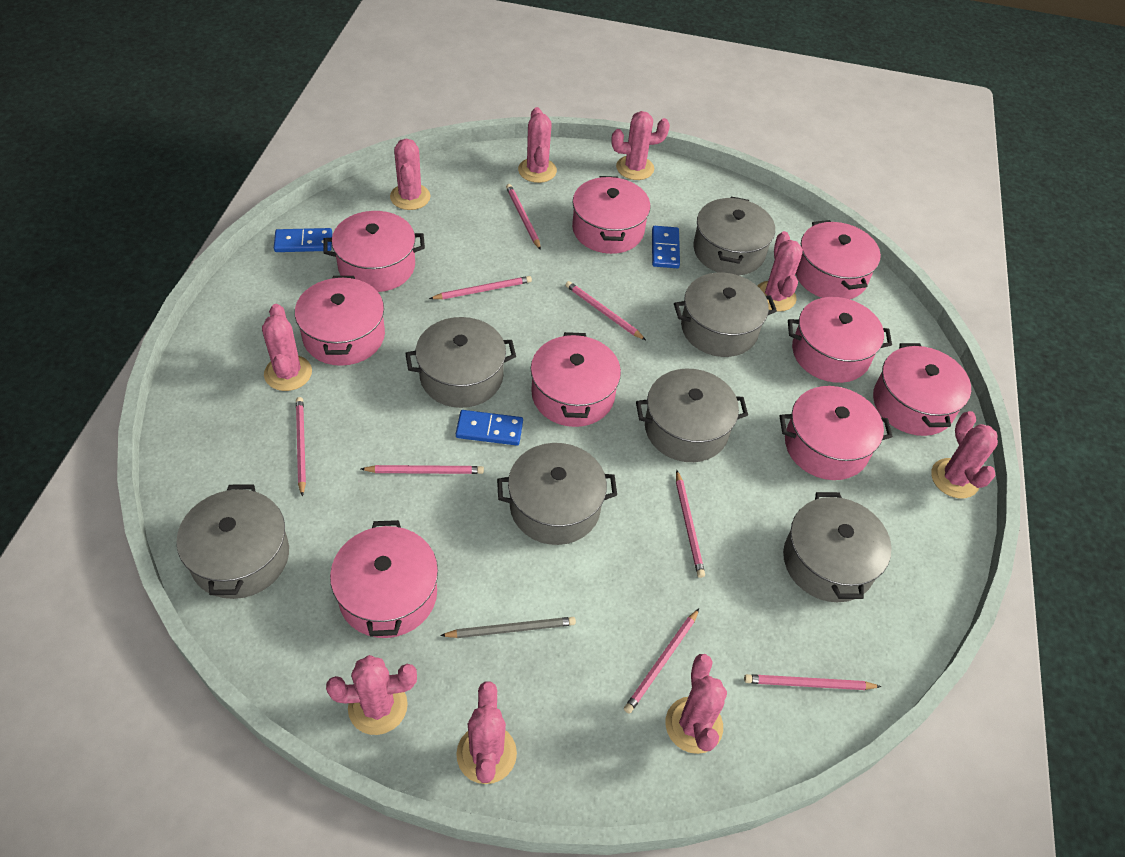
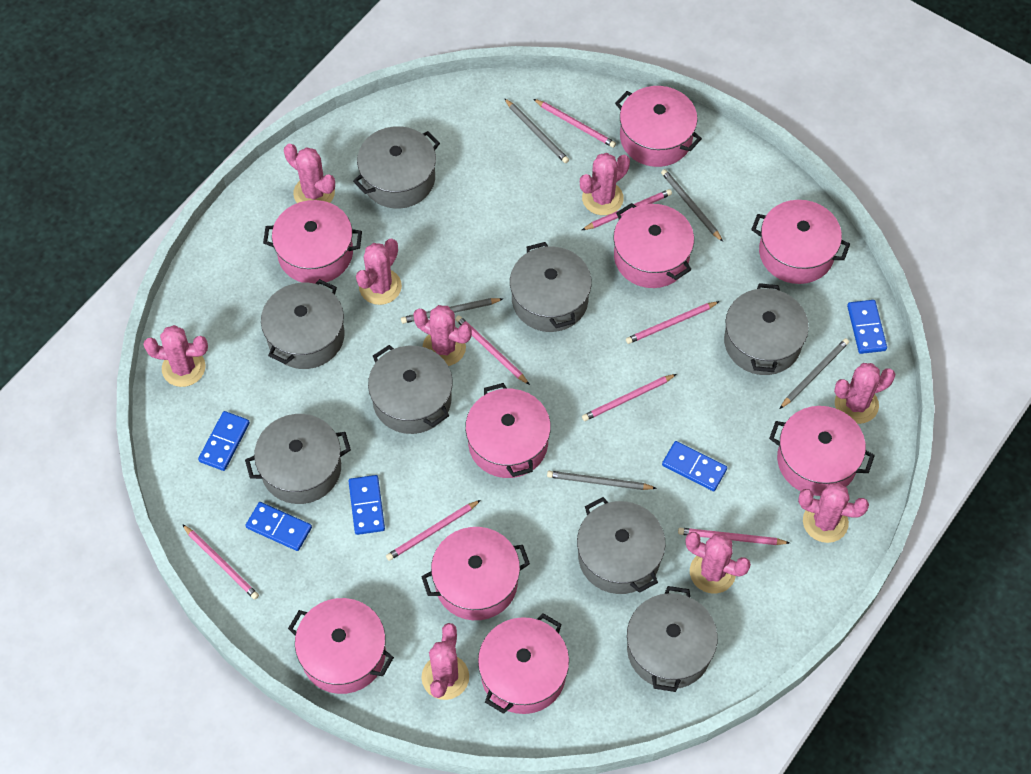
blue domino: 3 -> 5
grey pencil: 1 -> 5
grey pot: 7 -> 8

